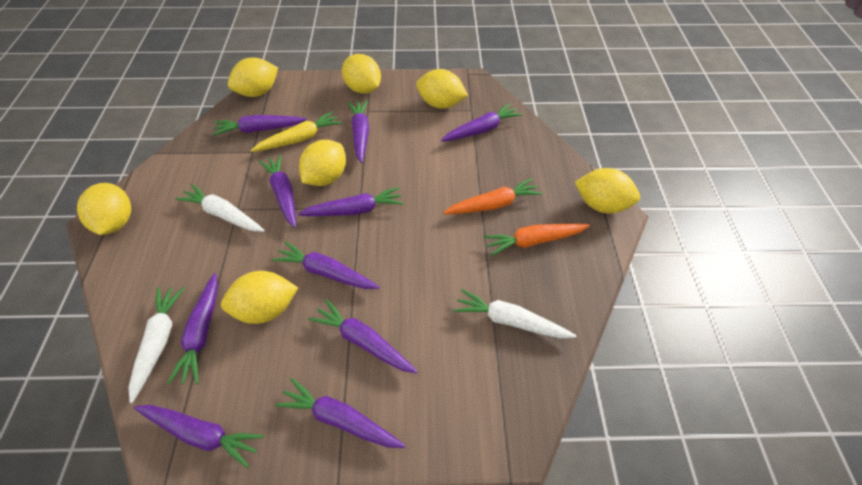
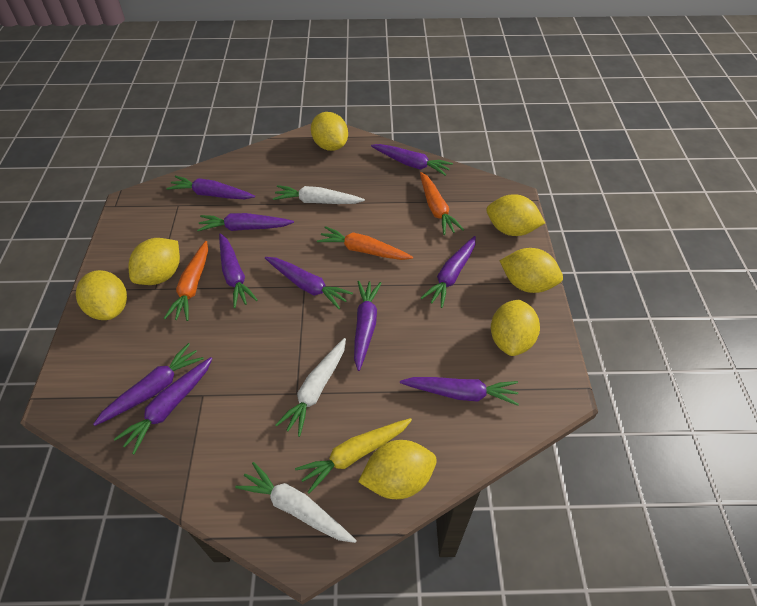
orange carrot: 2 -> 3

